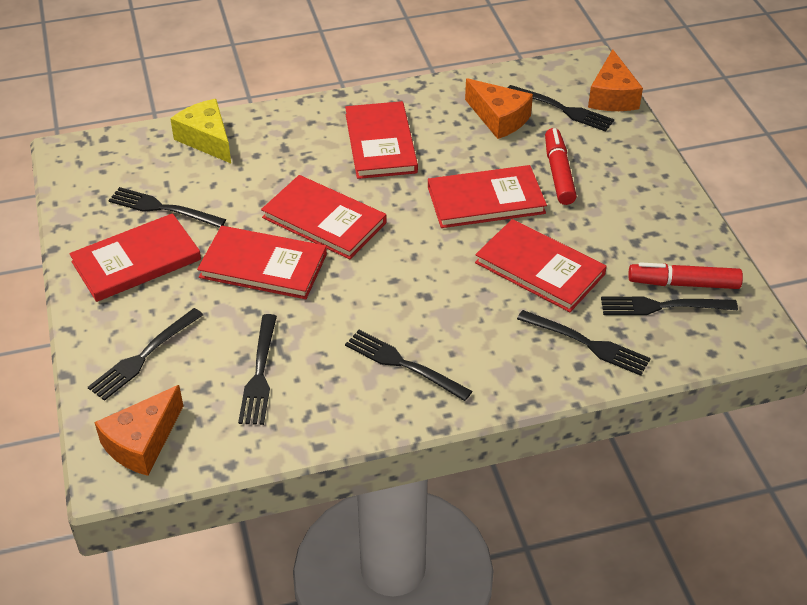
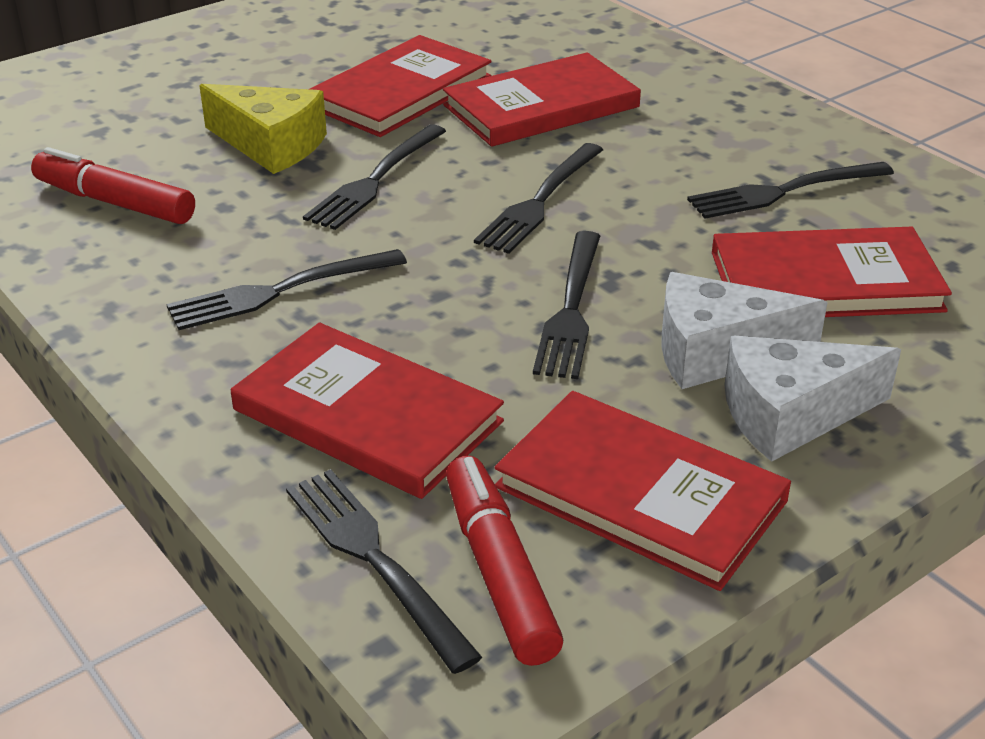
black fork: 7 -> 6
orange cheese: 3 -> 0
red book: 6 -> 5
white cheese: 0 -> 2

